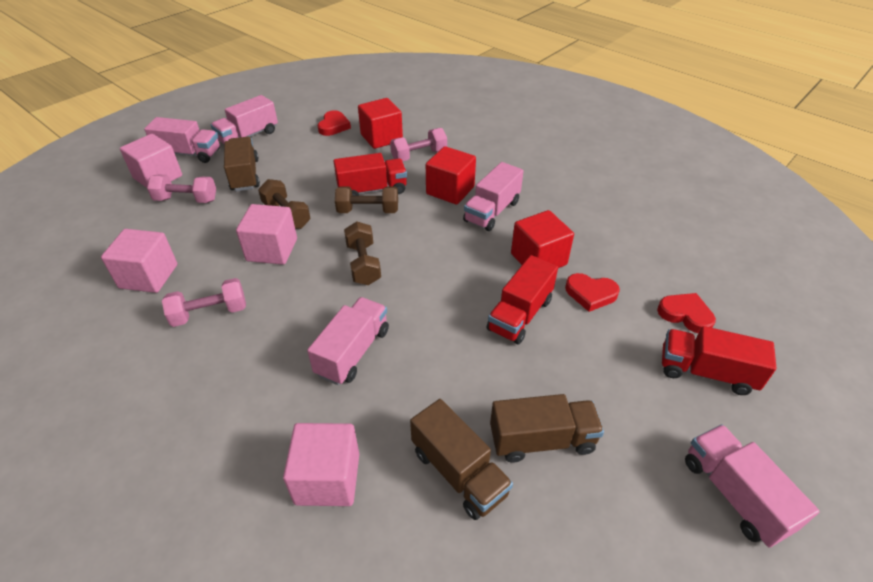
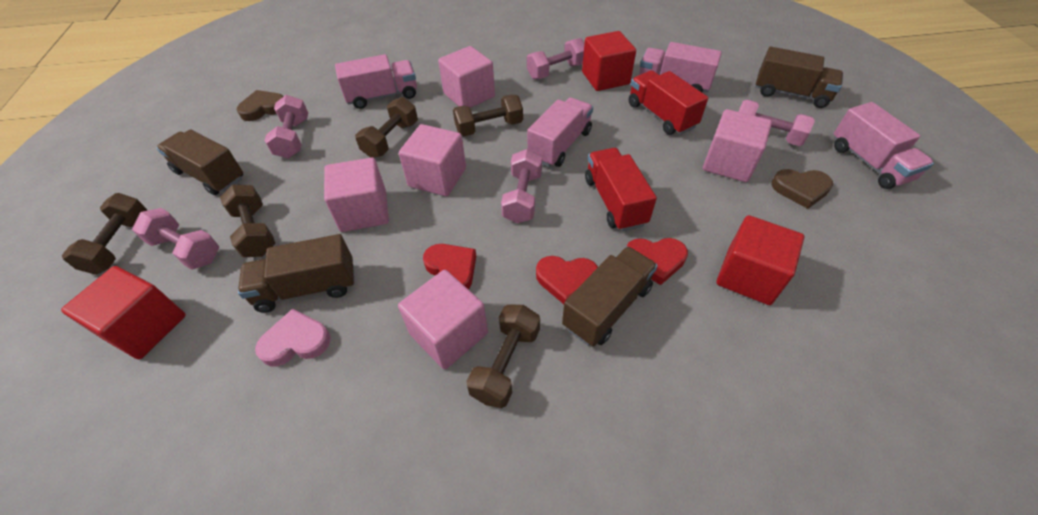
brown dumbbell: 3 -> 5
brown heart: 0 -> 2
brown truck: 3 -> 4
pink cube: 4 -> 5
pink dumbbell: 3 -> 5
pink heart: 0 -> 1
pink truck: 5 -> 4
red truck: 3 -> 2

